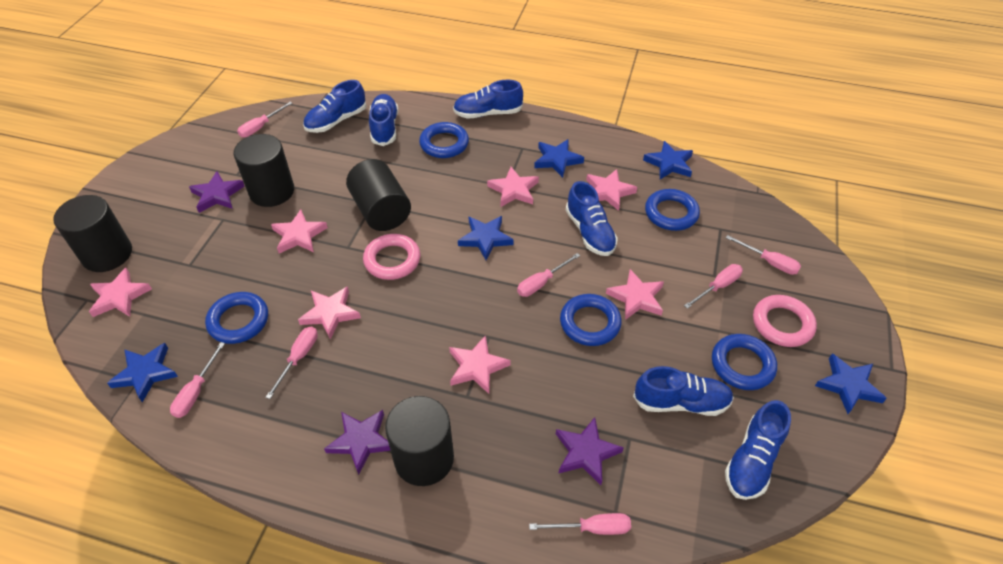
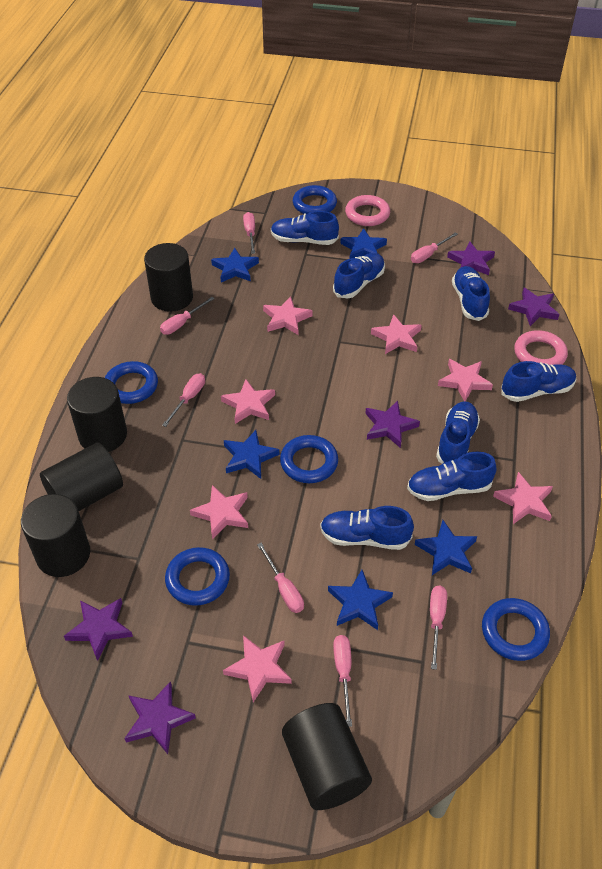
black cylinder: 4 -> 5
blue shoe: 6 -> 7
purple star: 3 -> 5

